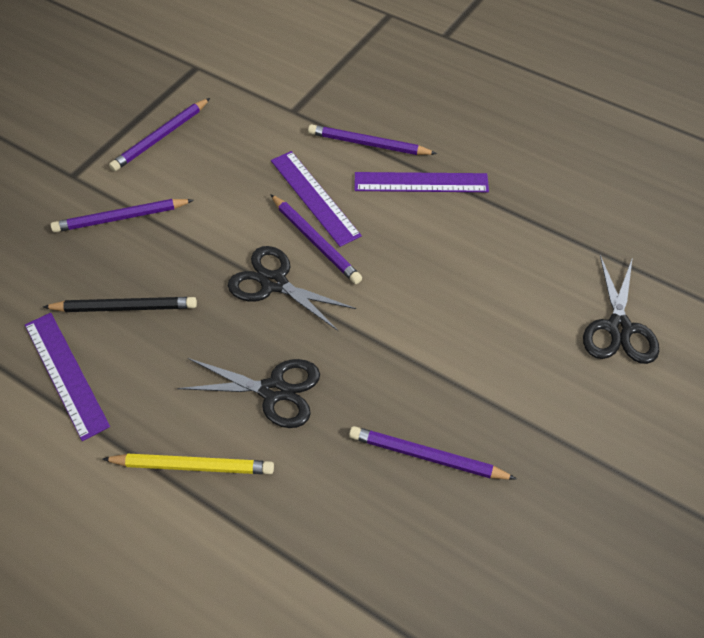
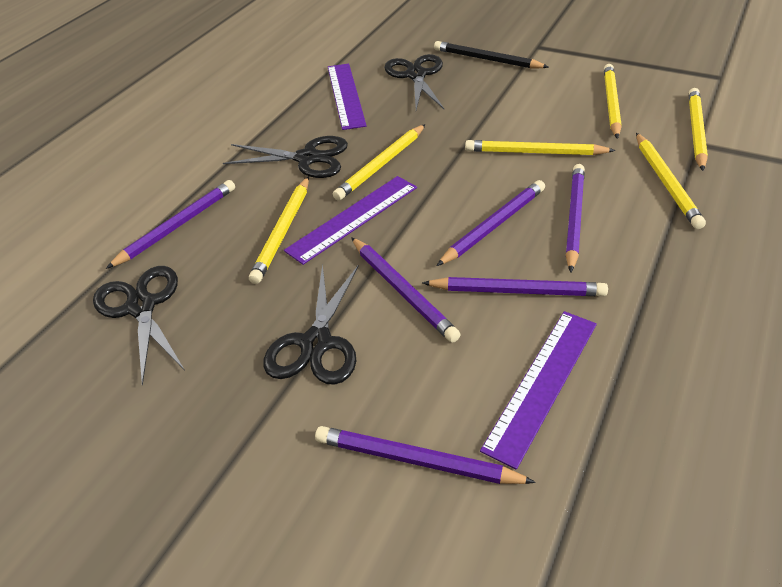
black scissors: 3 -> 4
purple pencil: 5 -> 6
yellow pencil: 1 -> 6

